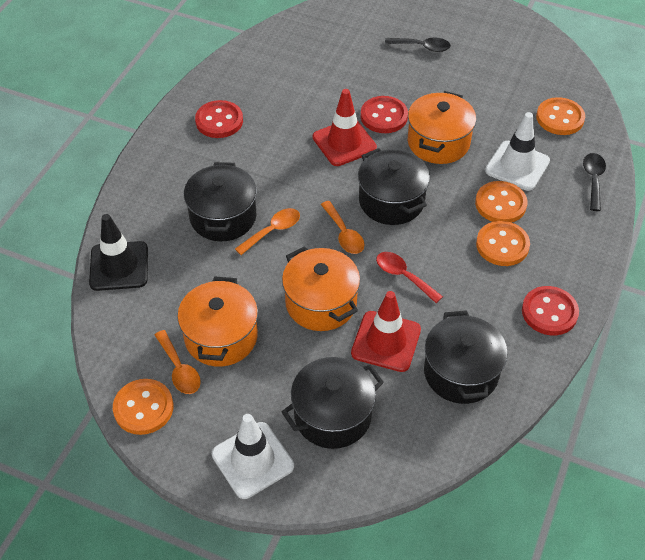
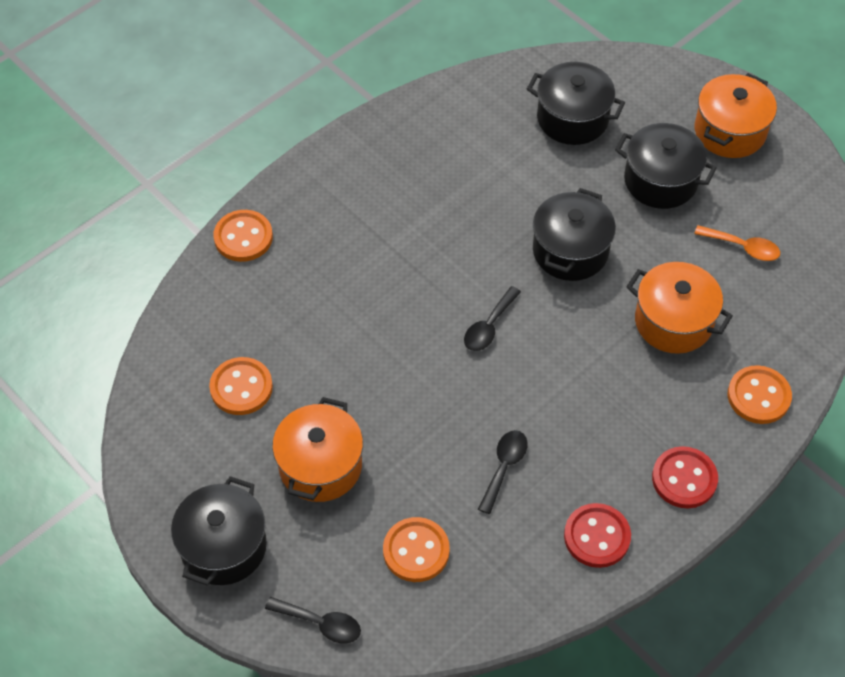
black spoon: 2 -> 3
black traffic cone: 1 -> 0
orange spoon: 3 -> 1
red button: 3 -> 2
red spoon: 1 -> 0
red traffic cone: 2 -> 0
white traffic cone: 2 -> 0

